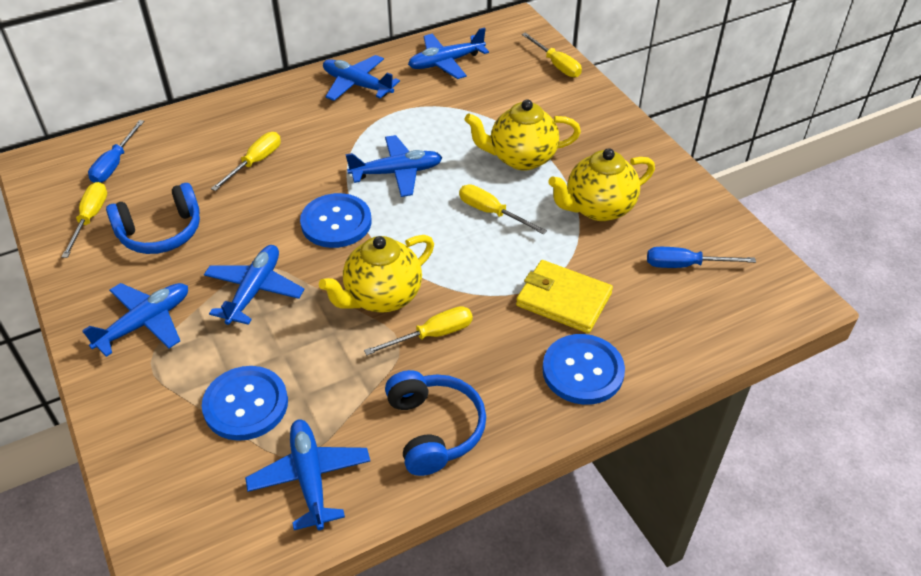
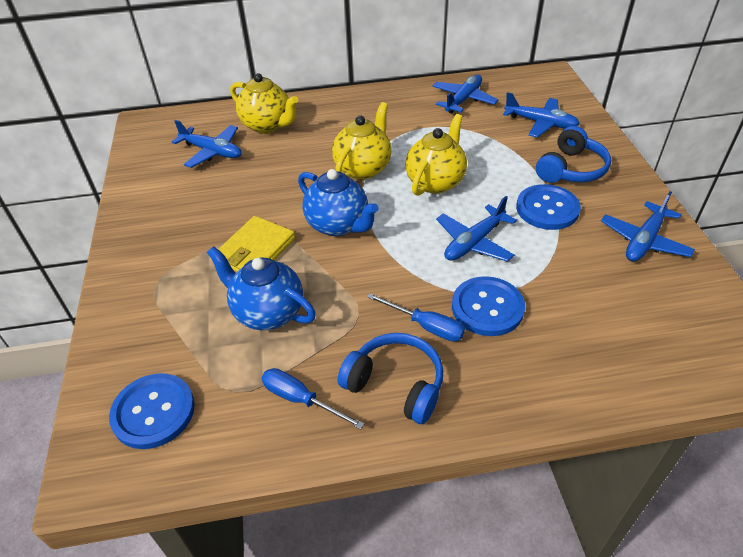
blue plane: 6 -> 5
blue teapot: 0 -> 2
yellow screwdriver: 5 -> 0

